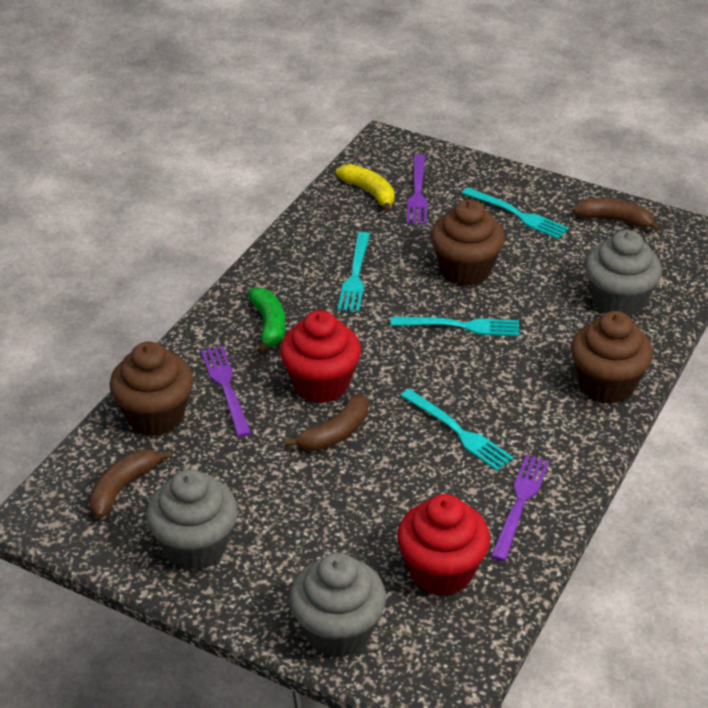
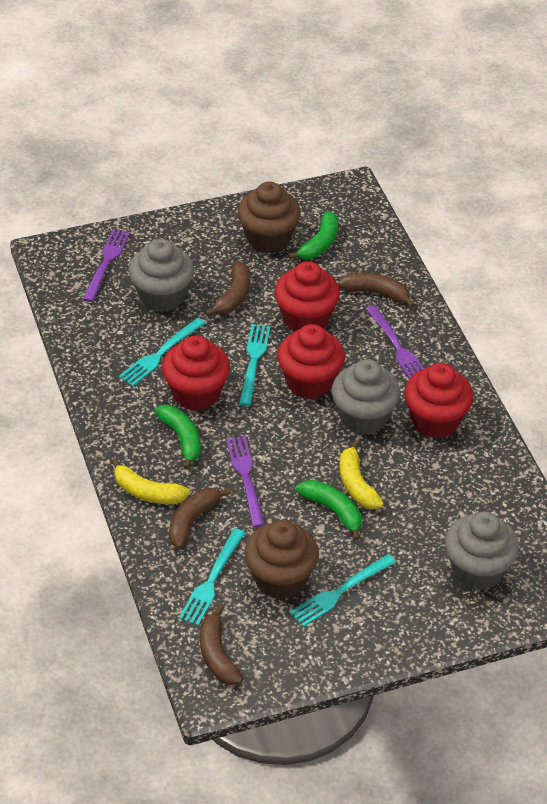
brown banana: 3 -> 4
brown cupcake: 3 -> 2
green banana: 1 -> 3
red cupcake: 2 -> 4
yellow banana: 1 -> 2

